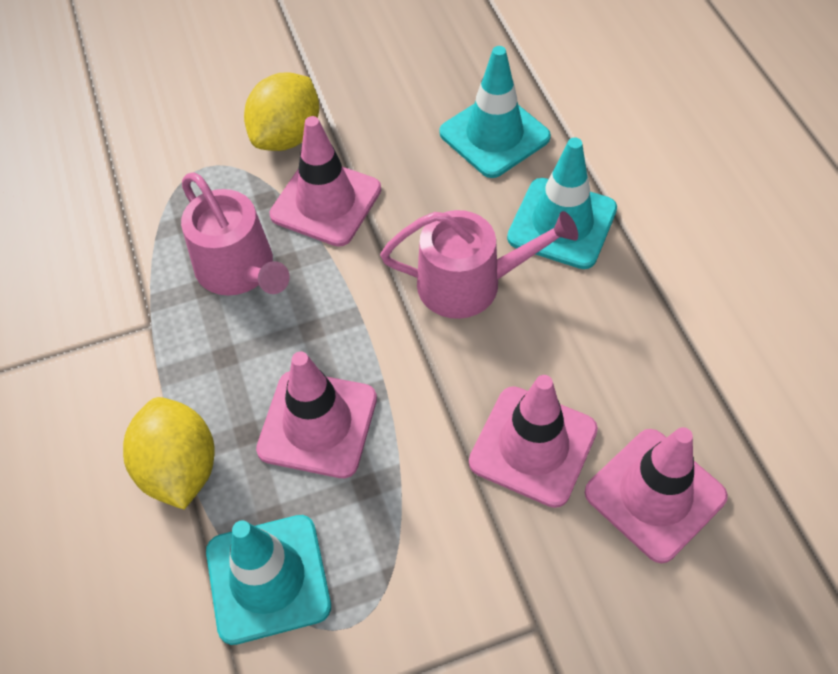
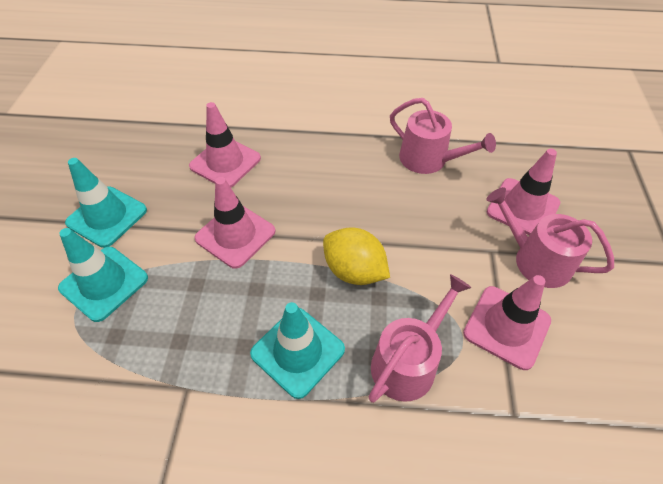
pink watering can: 2 -> 3
yellow lemon: 2 -> 1

